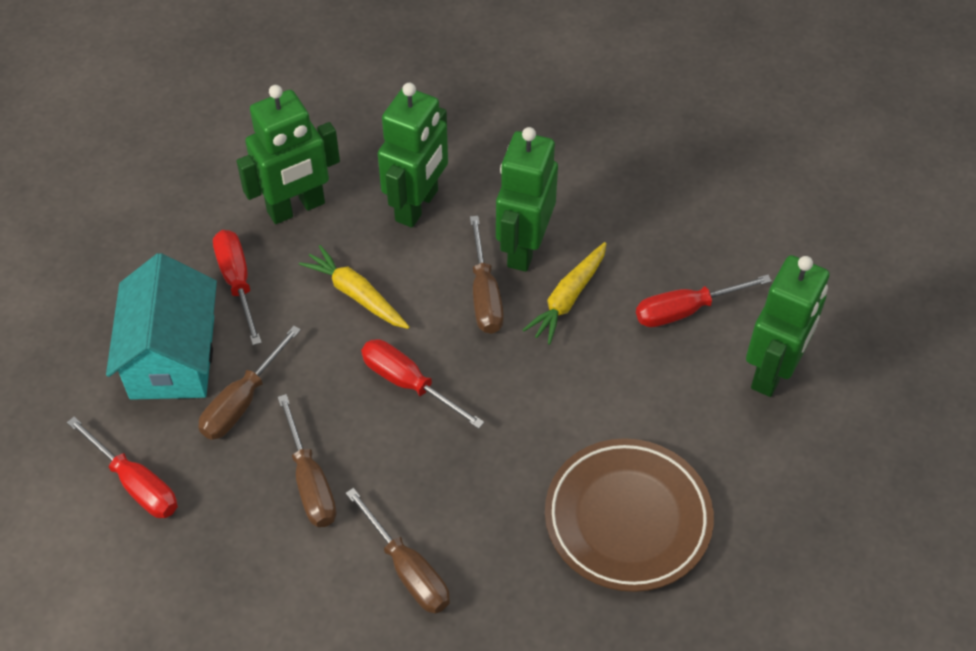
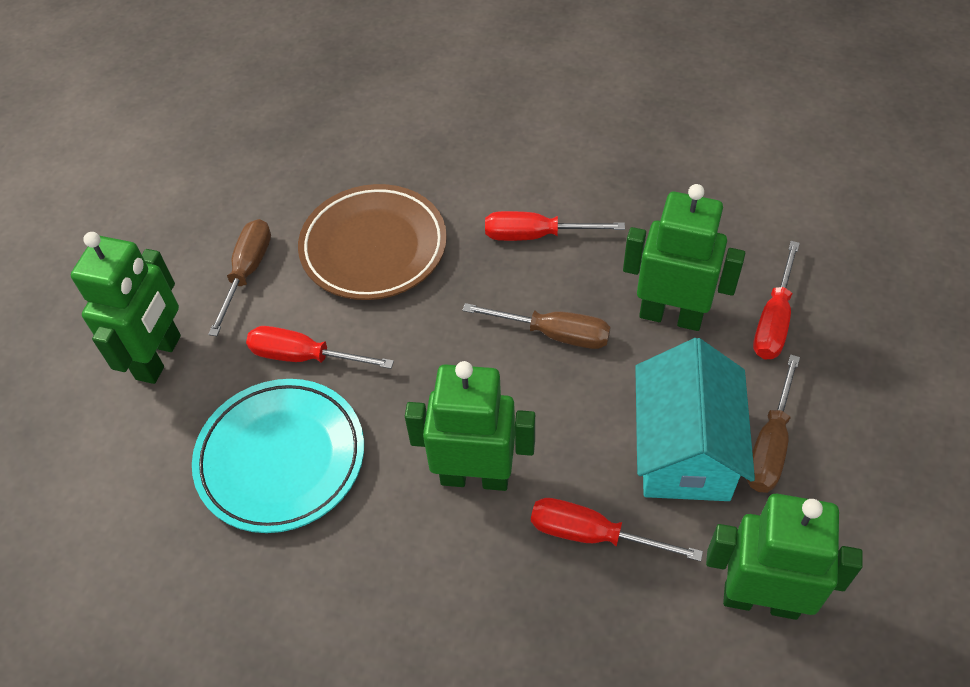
brown screwdriver: 4 -> 3
turquoise plate: 0 -> 1
yellow carrot: 2 -> 0

